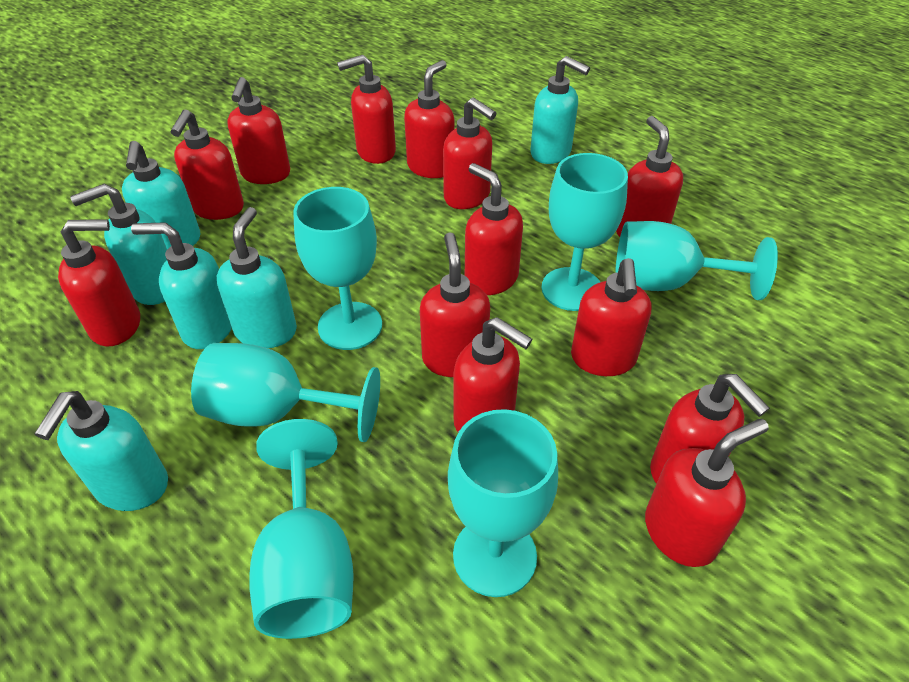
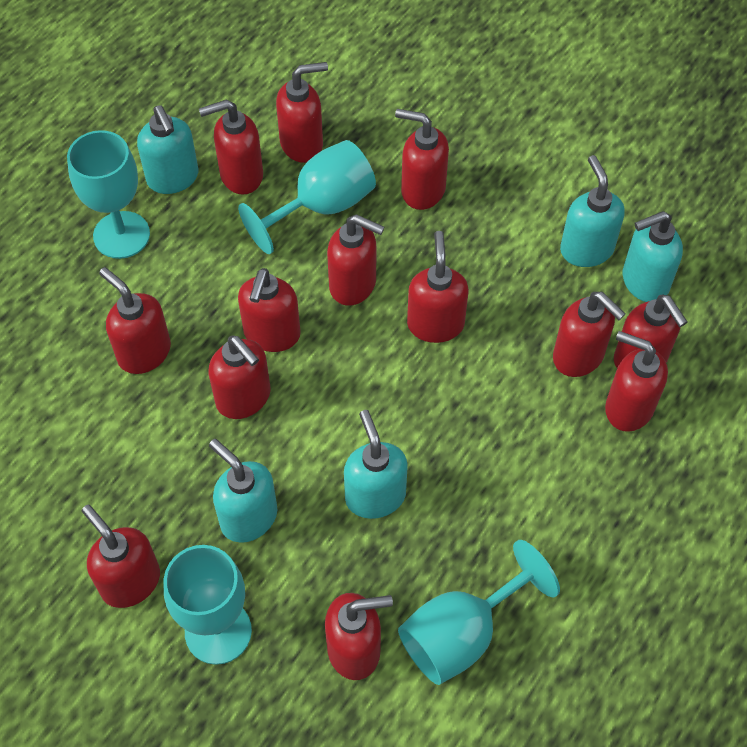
turquoise goblet: 6 -> 4
turquoise soap dispenser: 6 -> 5

